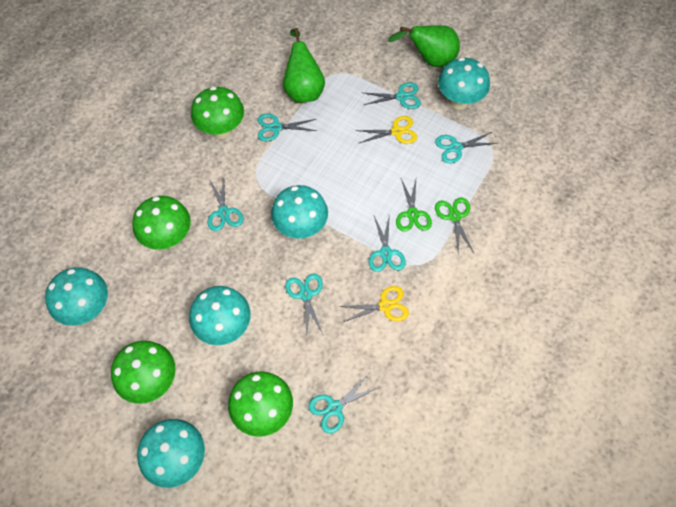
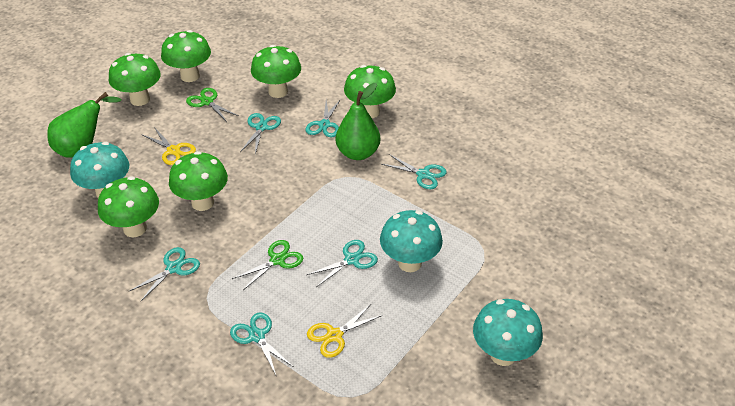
green mushroom: 4 -> 6
turquoise mushroom: 5 -> 3
turquoise scissors: 7 -> 6

